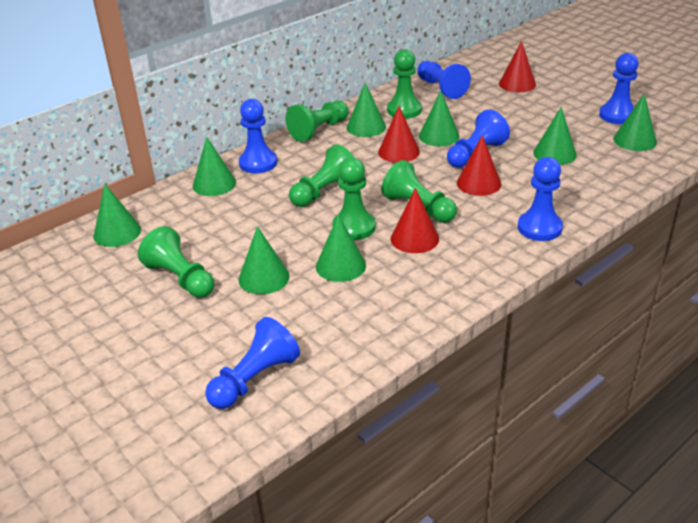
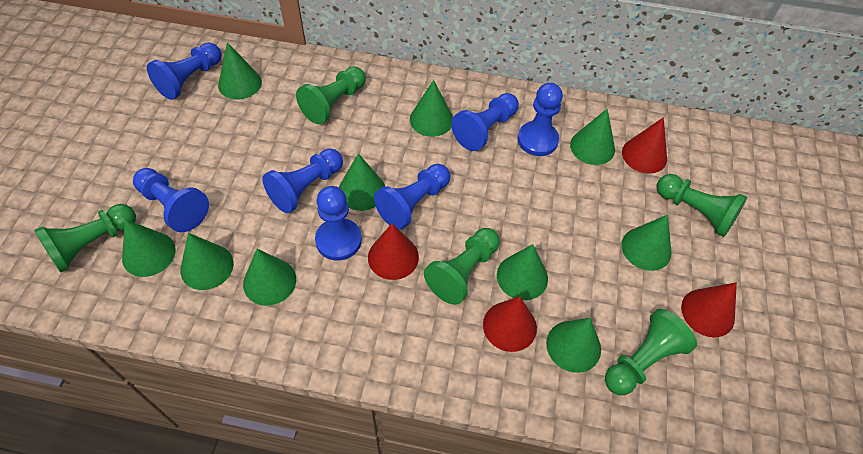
blue pawn: 6 -> 7
green cone: 8 -> 10
green pawn: 6 -> 5

